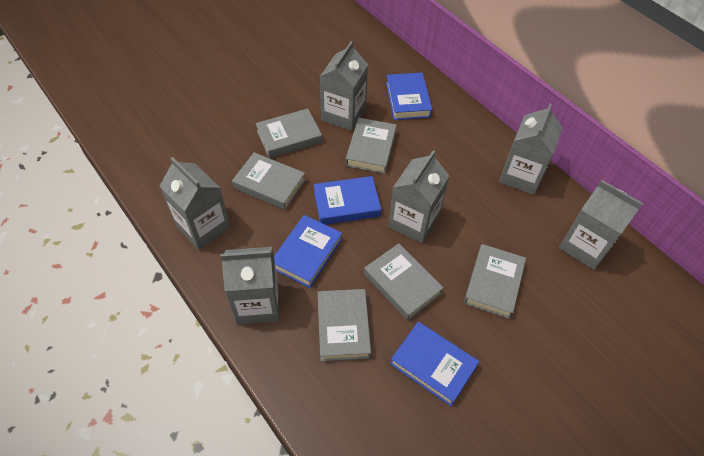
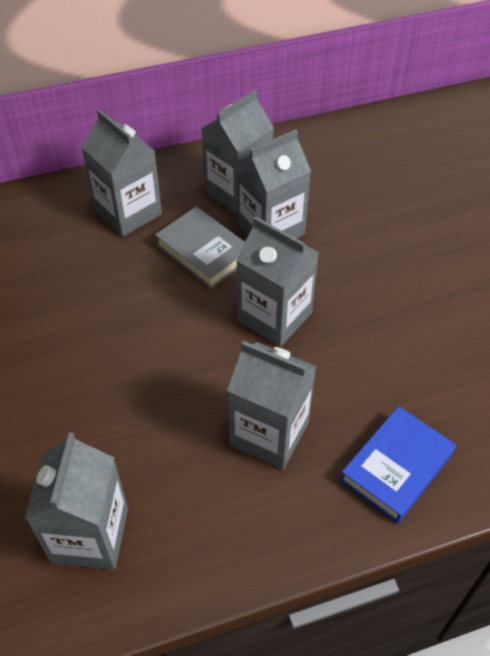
blue book: 4 -> 1
grey book: 6 -> 1

